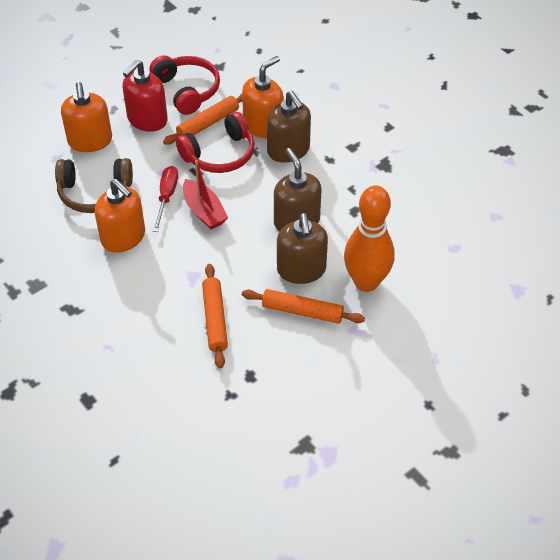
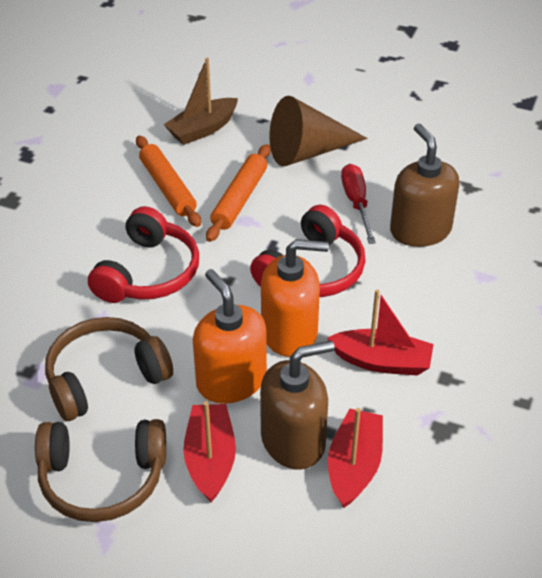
brown boat: 0 -> 1
brown cone: 0 -> 1
brown headphones: 1 -> 2
brown soap dispenser: 3 -> 2
orange bowling pin: 1 -> 0
orange rolling pin: 3 -> 2
orange soap dispenser: 3 -> 2
red boat: 1 -> 3
red soap dispenser: 1 -> 0

